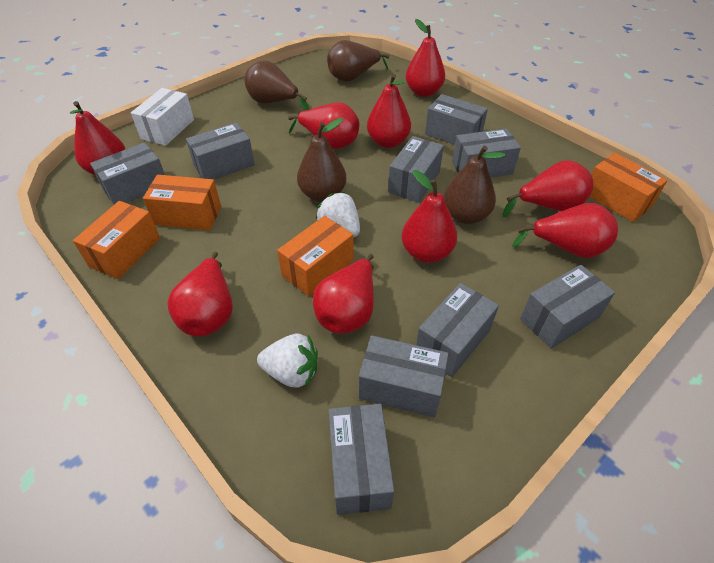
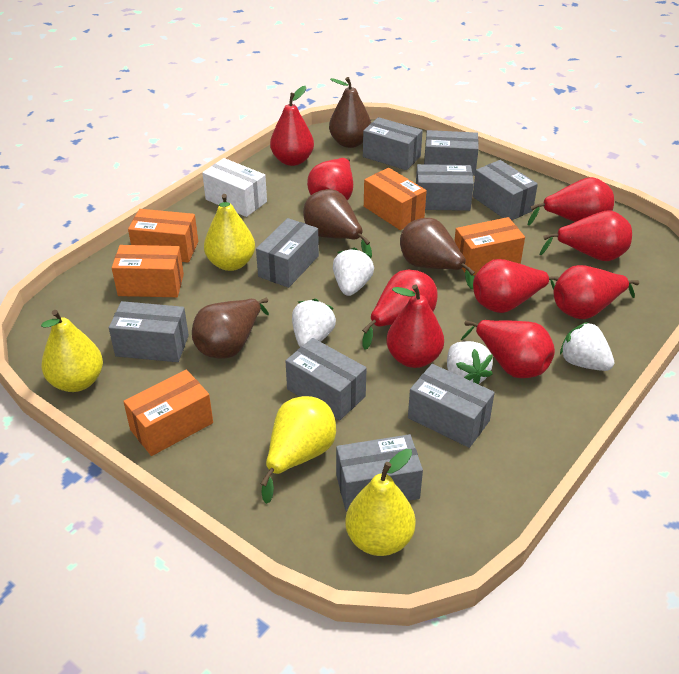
orange box: 4 -> 5
white strawberry: 2 -> 4
yellow pear: 0 -> 4

